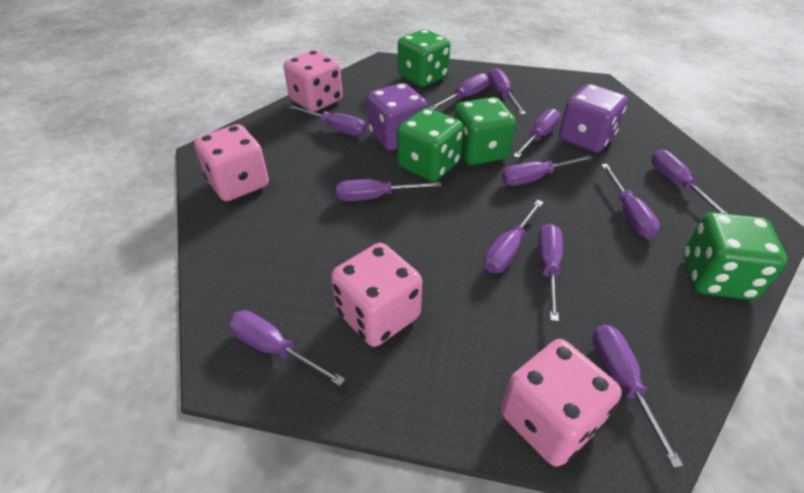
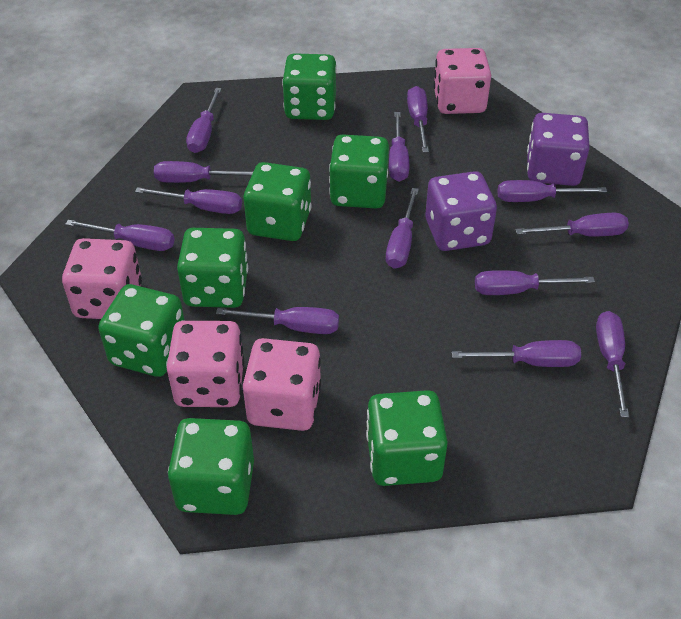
green dice: 4 -> 7
purple screwdriver: 12 -> 13

